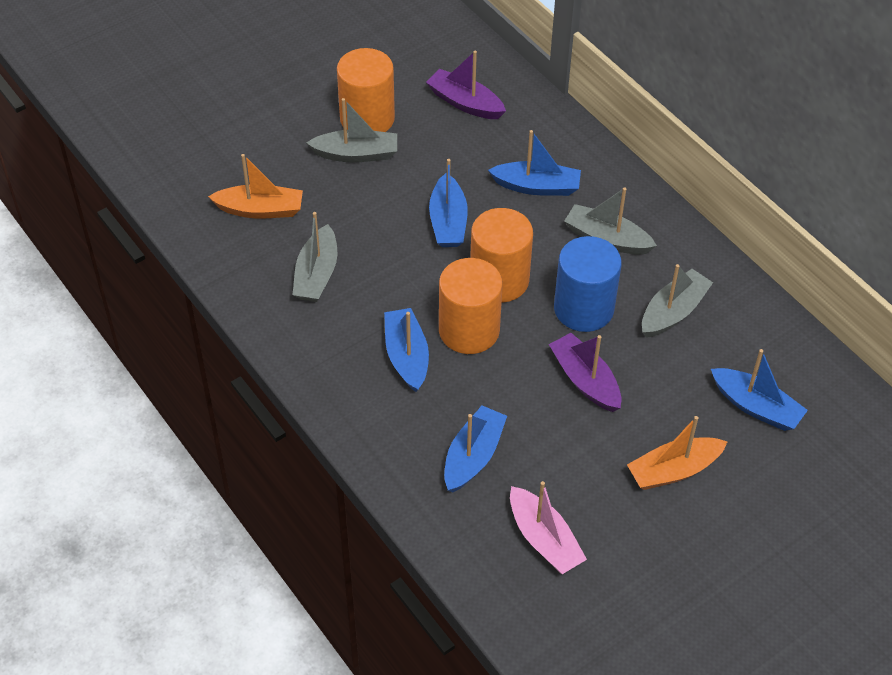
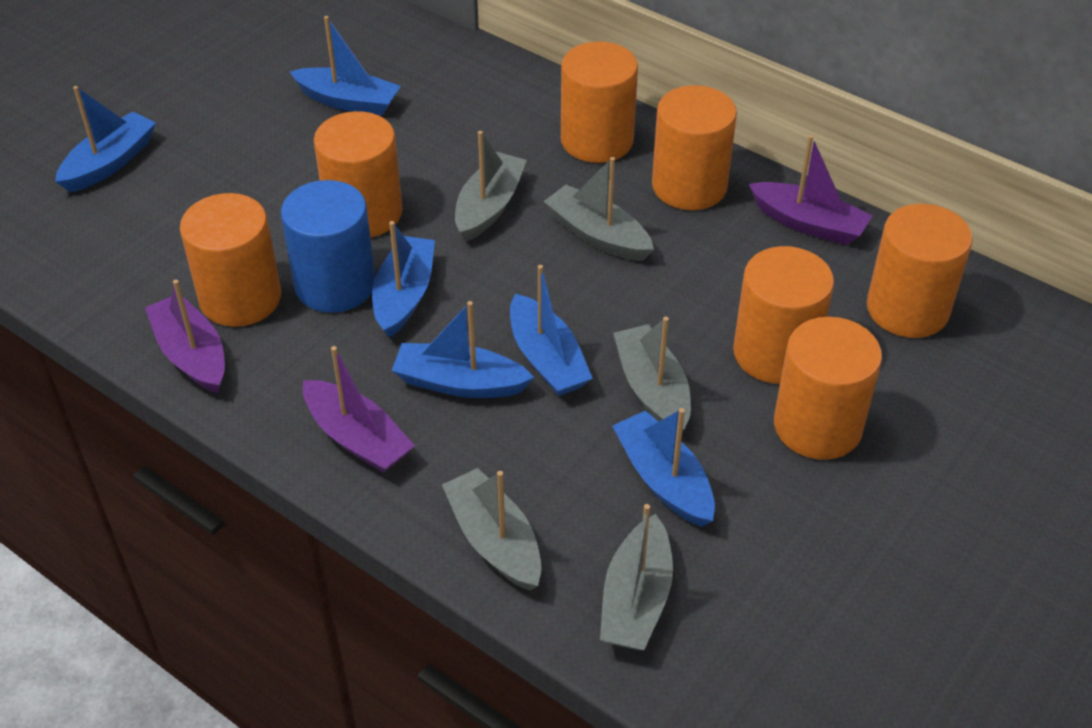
blue boat: 5 -> 6
grey boat: 4 -> 5
orange boat: 2 -> 0
orange cylinder: 3 -> 7
pink boat: 1 -> 0
purple boat: 2 -> 3

